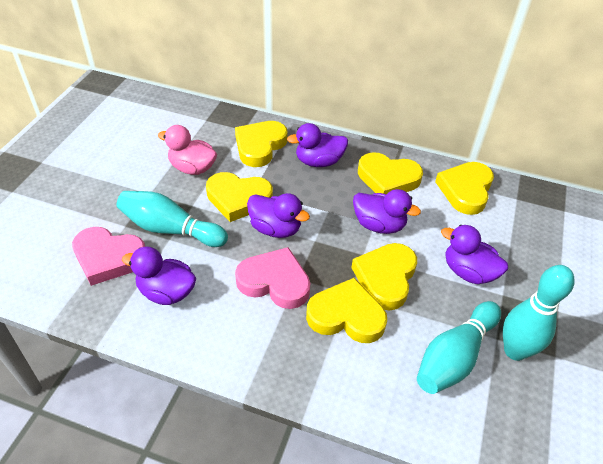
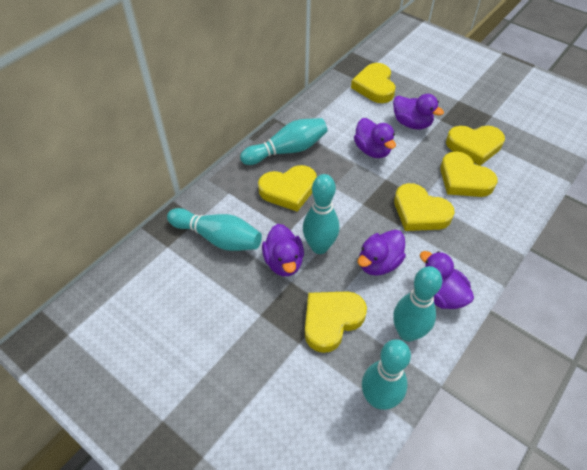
pink duck: 1 -> 0
pink heart: 2 -> 0
turquoise bowling pin: 3 -> 5

